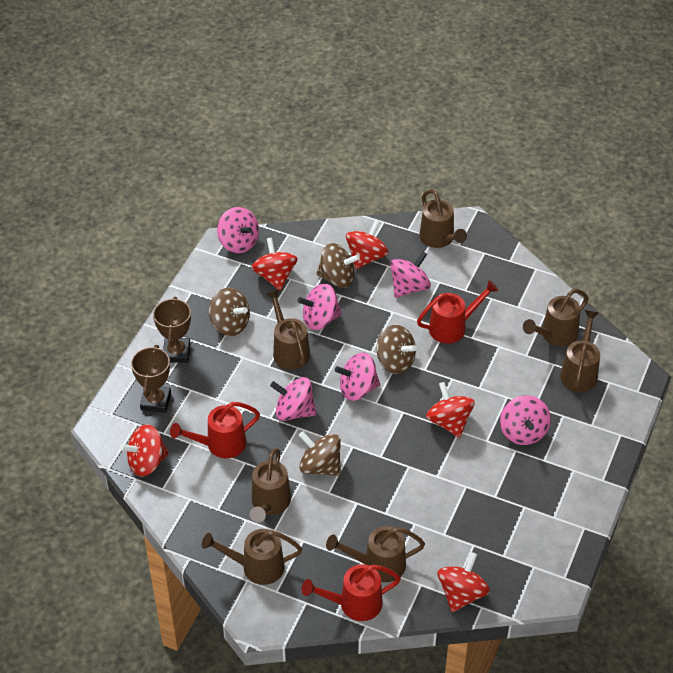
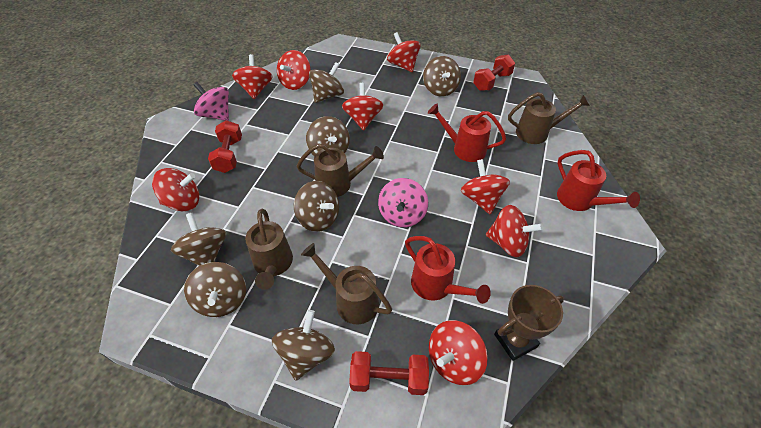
brown spinning top: 4 -> 7
brown trophy: 2 -> 1
brown watering can: 7 -> 4
pink spinning top: 6 -> 2
red dumbbell: 0 -> 3
red spinning top: 5 -> 8

